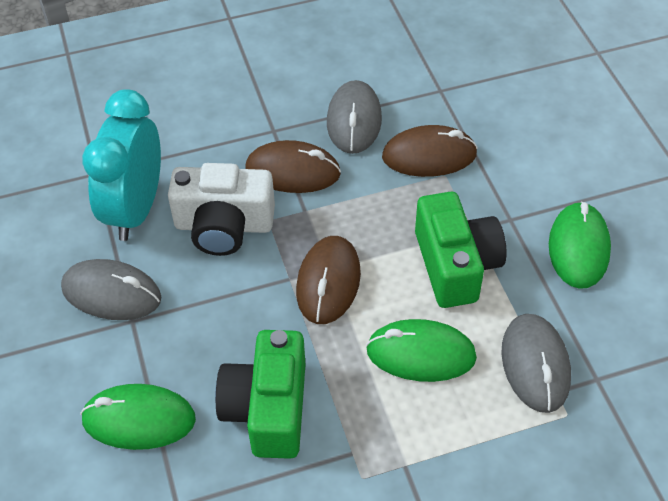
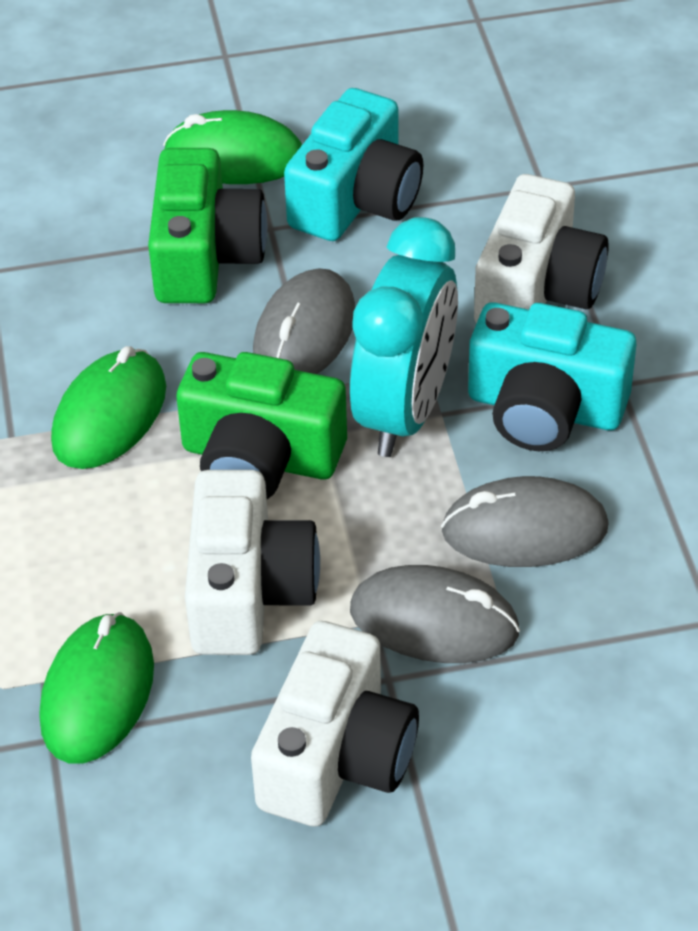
brown mouse: 3 -> 0
turquoise camera: 0 -> 2
white camera: 1 -> 3

